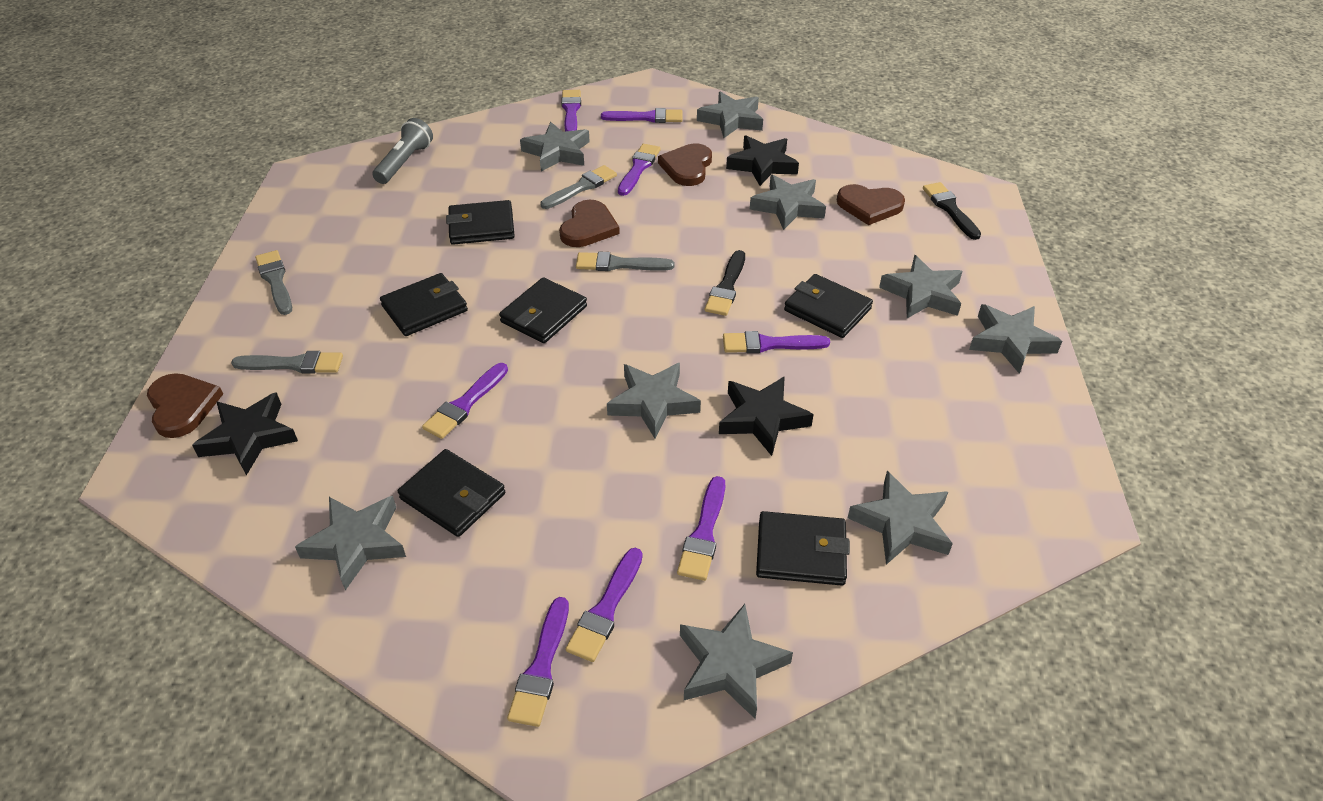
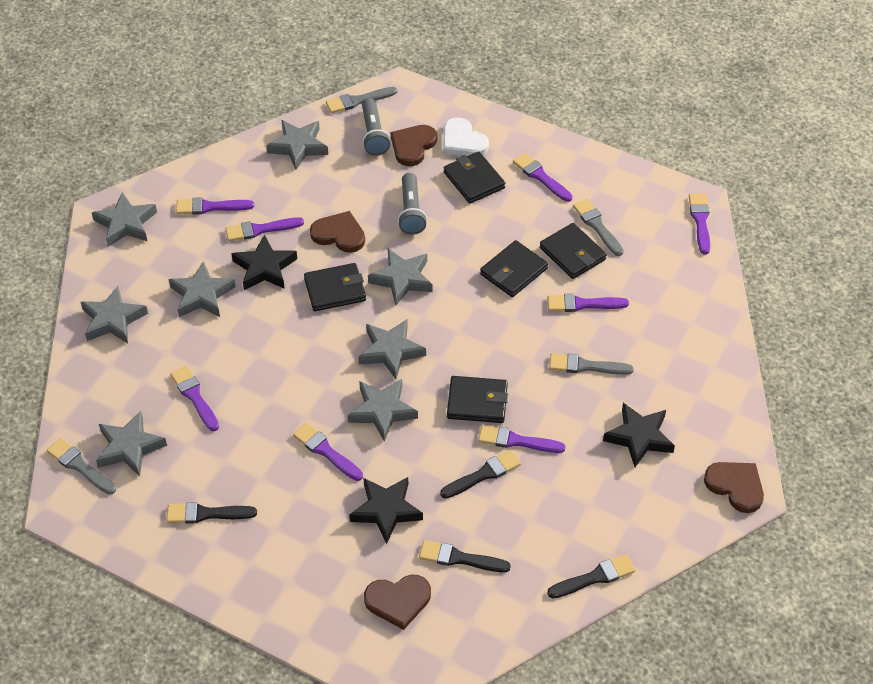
black brush: 2 -> 4
black wallet: 6 -> 5
grey flashlight: 1 -> 2
grey star: 9 -> 8
white heart: 0 -> 1

